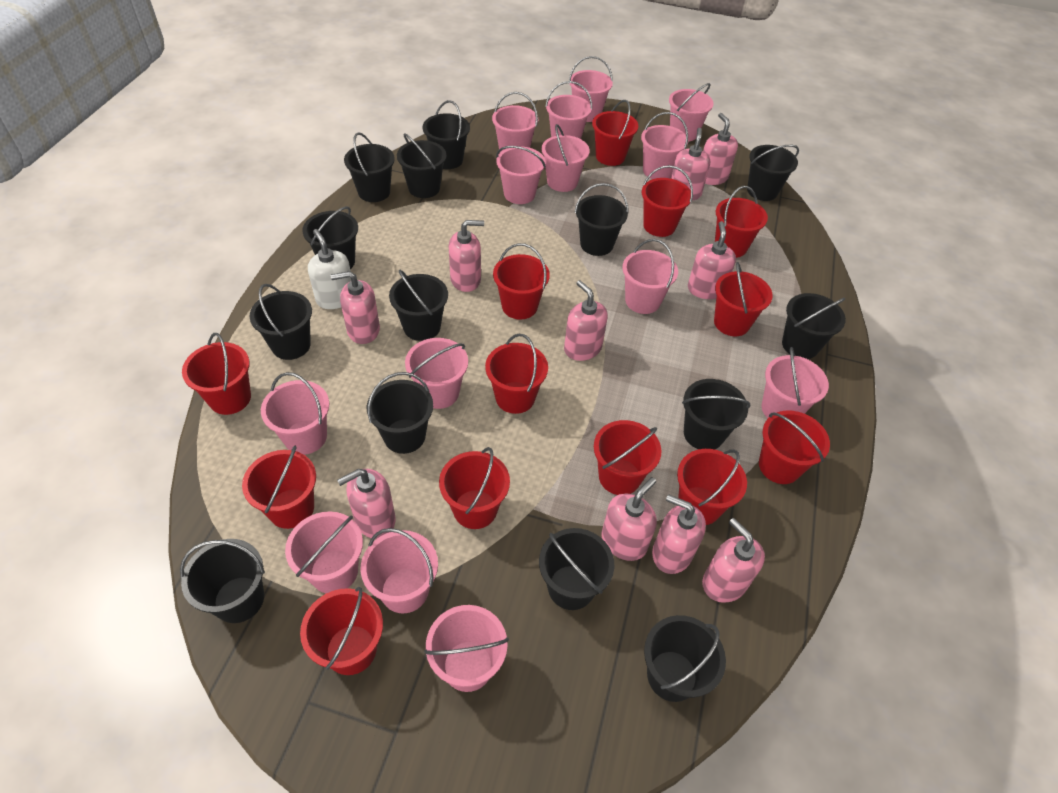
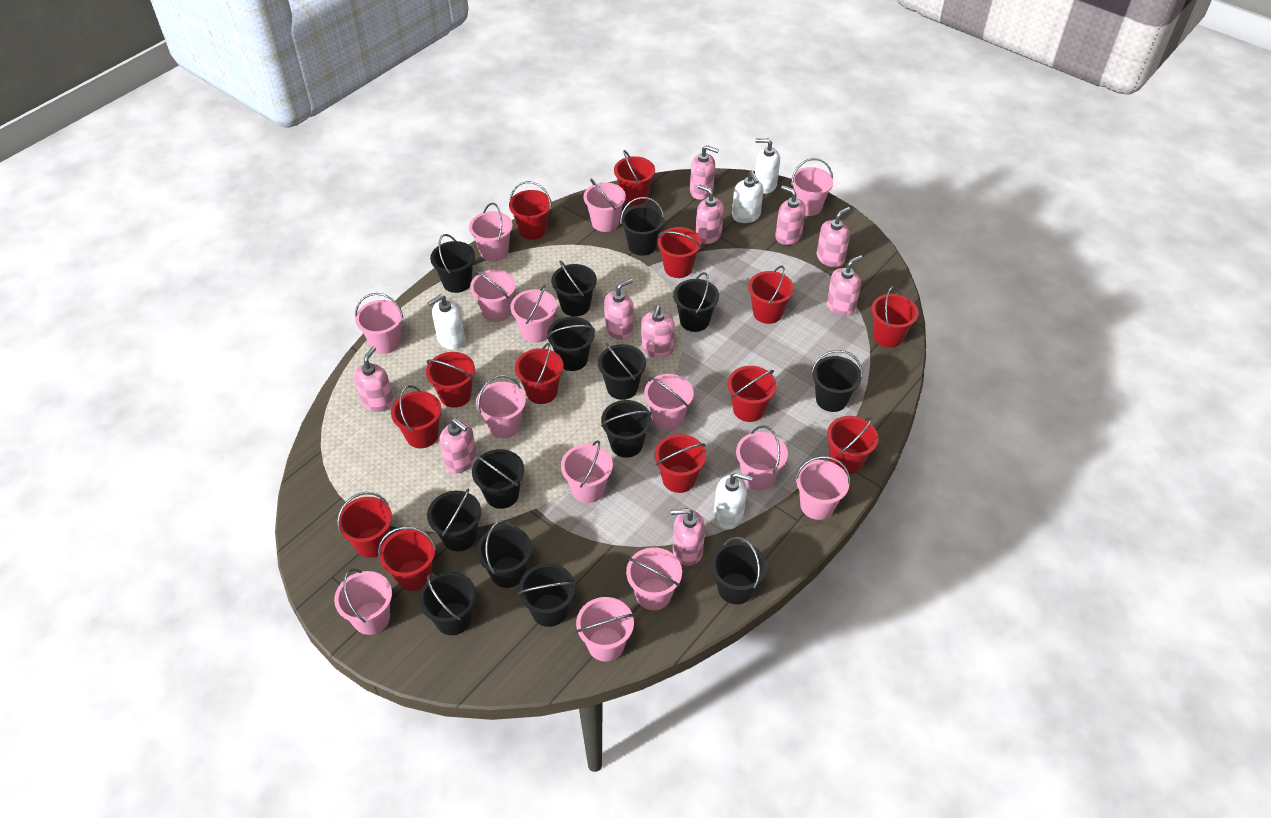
white soap dispenser: 1 -> 4

